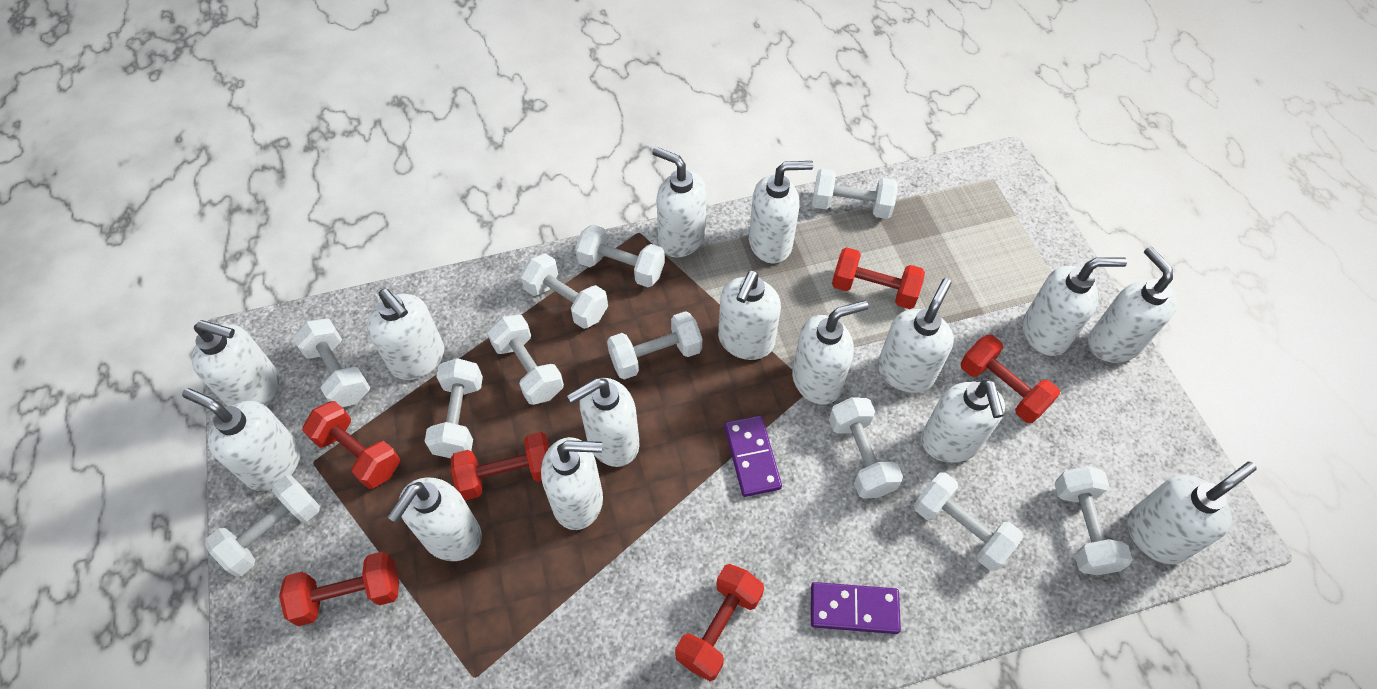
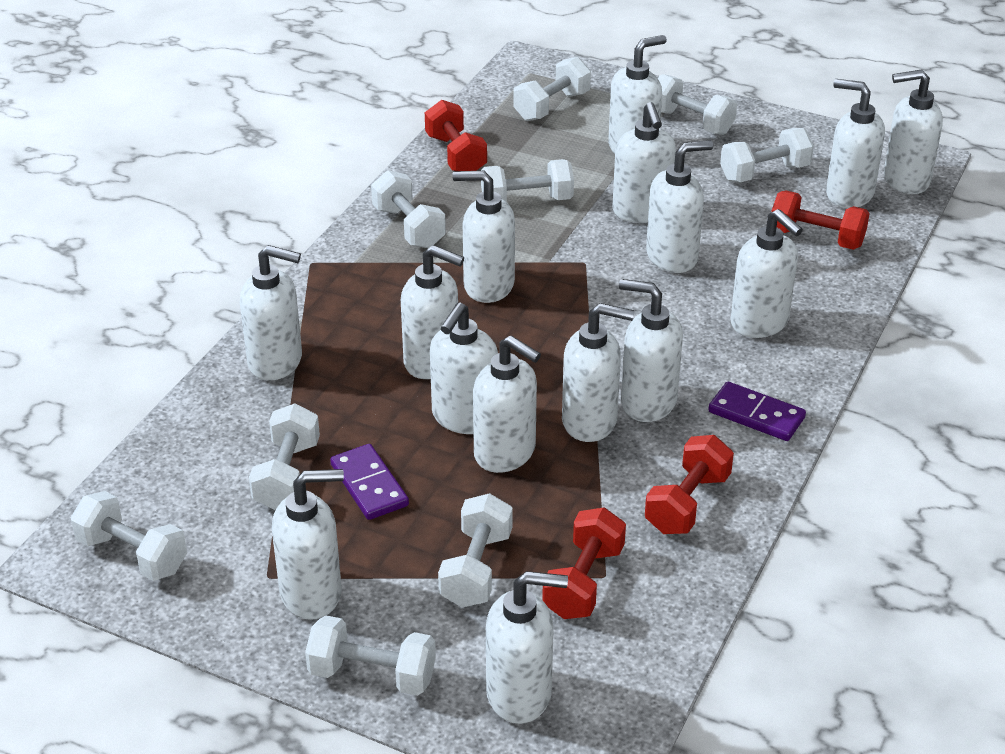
red dumbbell: 6 -> 4
white dumbbell: 11 -> 9

